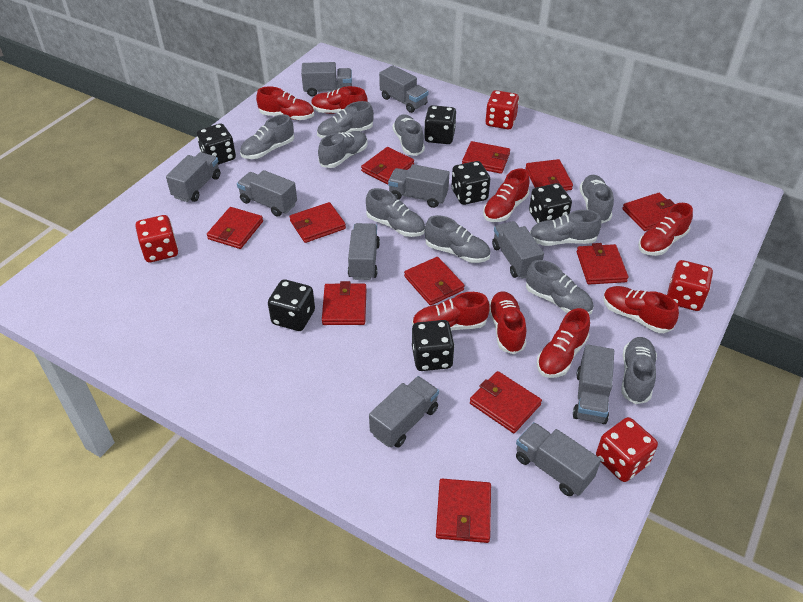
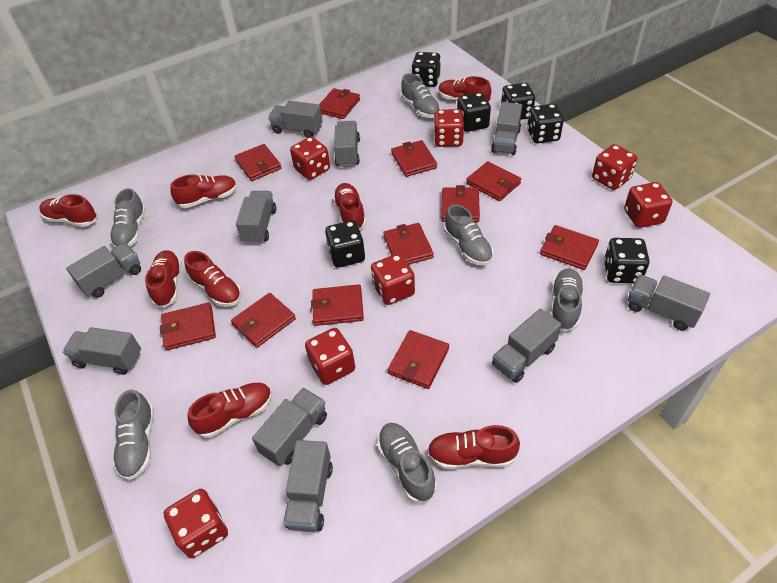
grey shoe: 10 -> 6
red dice: 4 -> 7

